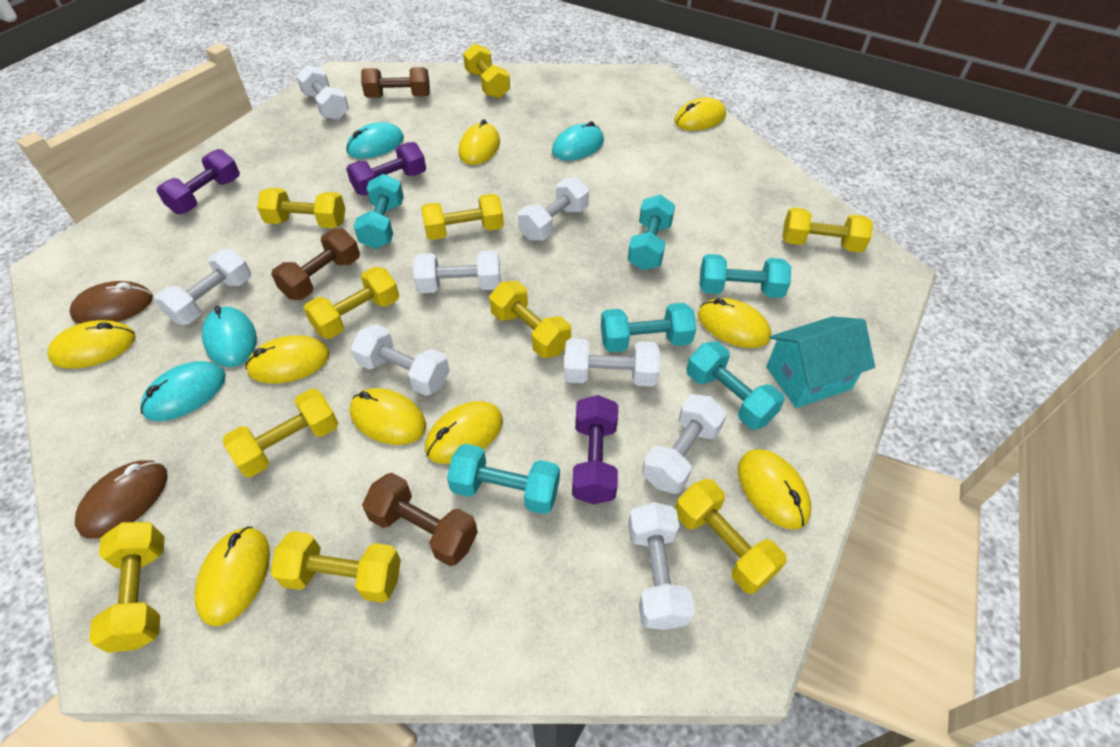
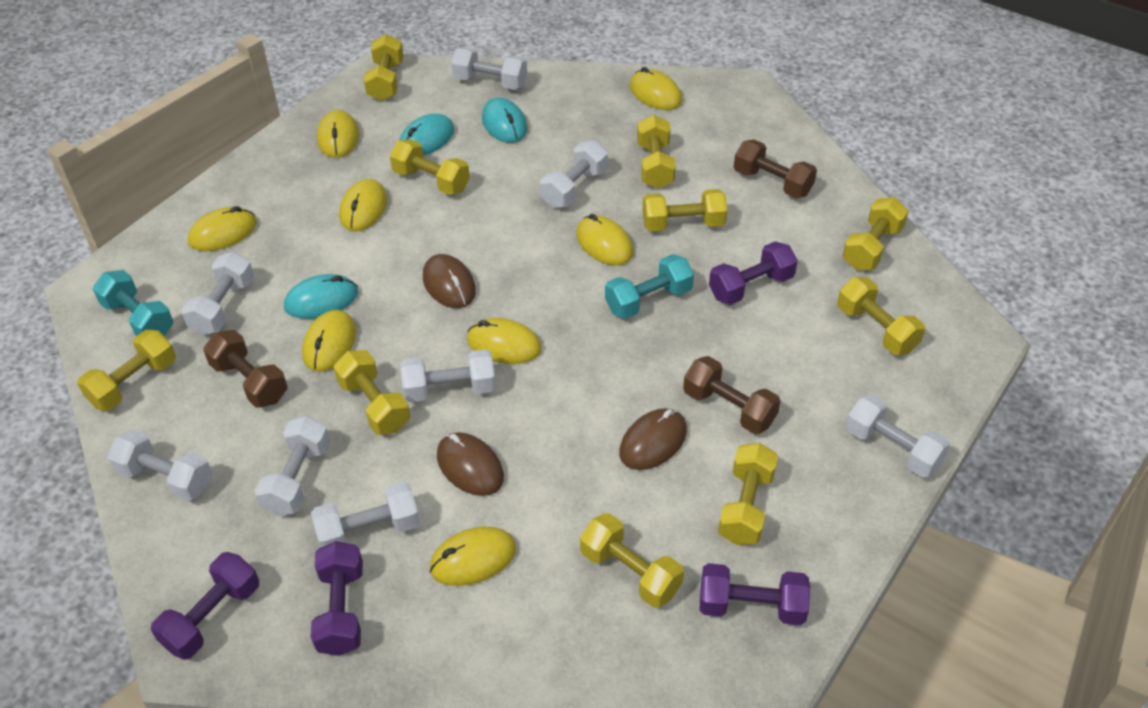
brown mouse: 2 -> 3
purple dumbbell: 3 -> 4
turquoise dumbbell: 6 -> 2
turquoise house: 1 -> 0
turquoise mouse: 4 -> 3
yellow mouse: 9 -> 8

